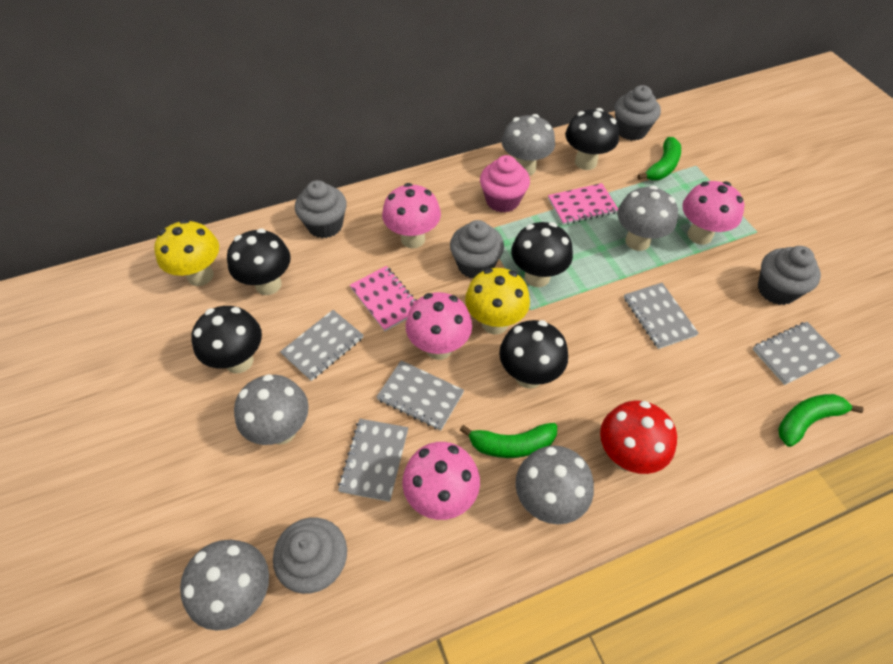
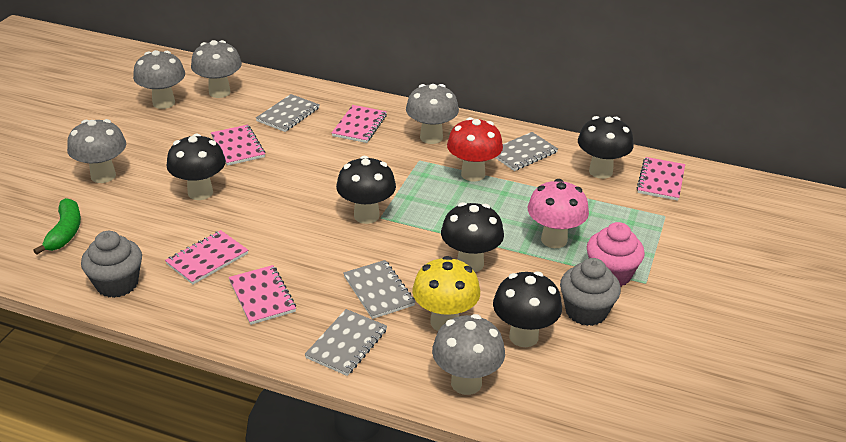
green banana: 3 -> 1
grey cupcake: 5 -> 2
grey notebook: 5 -> 4
pink mushroom: 4 -> 1
pink notebook: 2 -> 5
yellow mushroom: 2 -> 1

